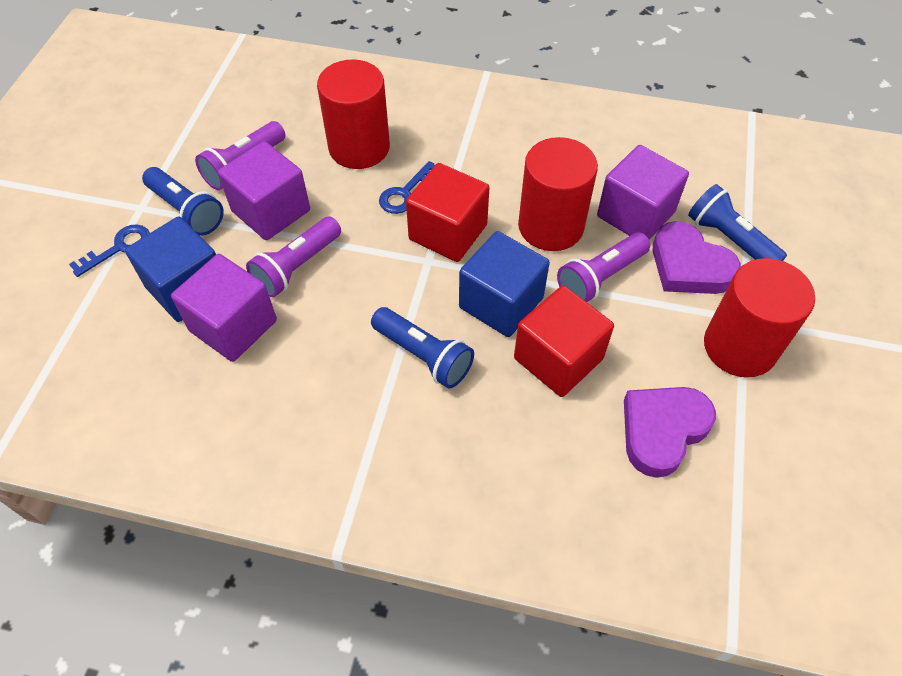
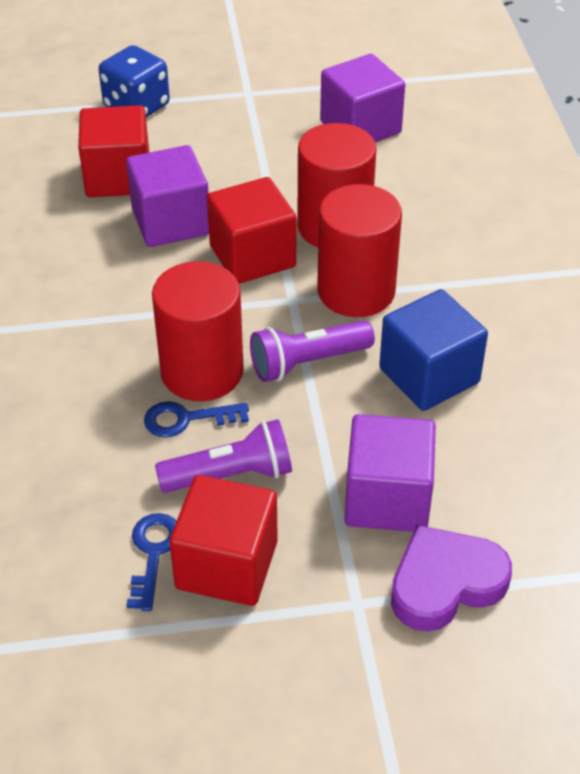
blue cube: 2 -> 1
blue dice: 0 -> 1
blue flashlight: 3 -> 0
purple flashlight: 3 -> 2
purple heart: 2 -> 1
red cube: 2 -> 3

